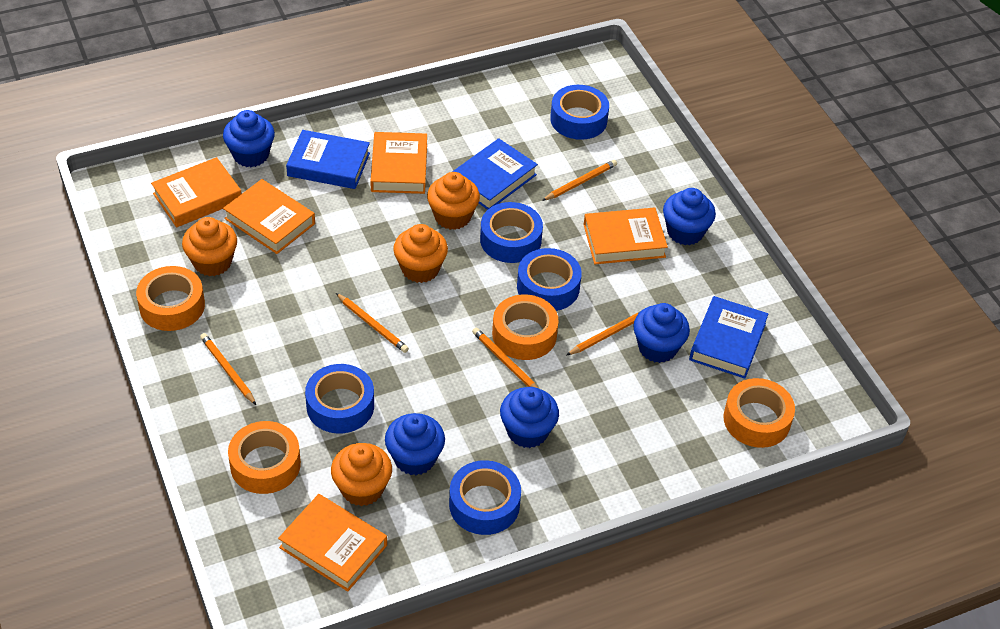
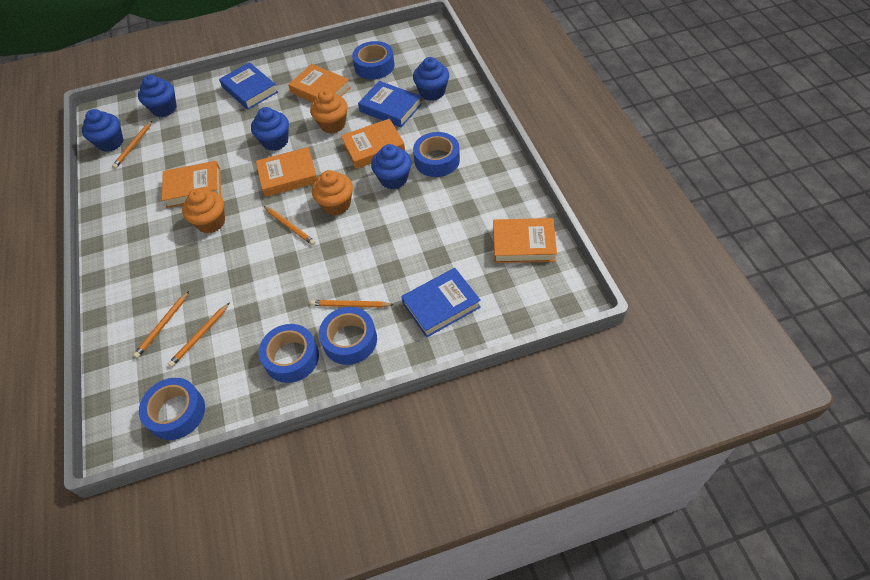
orange cupcake: 4 -> 3
orange tape: 4 -> 0

